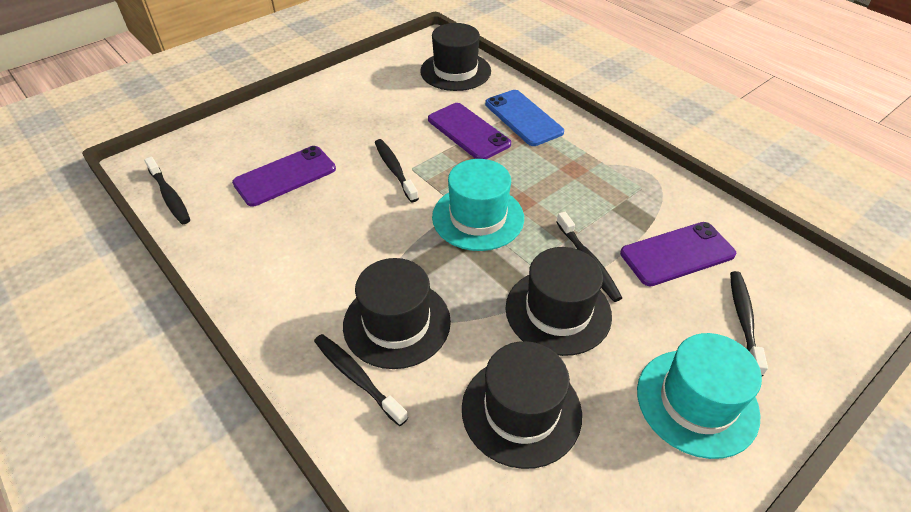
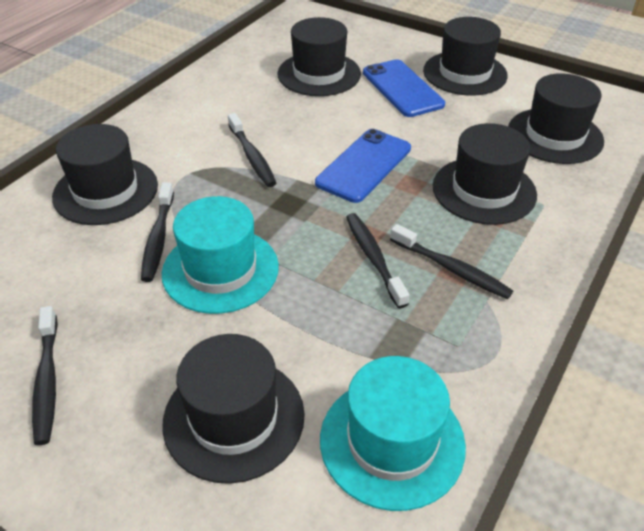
black hat: 4 -> 6
blue phone: 1 -> 2
purple phone: 3 -> 0

